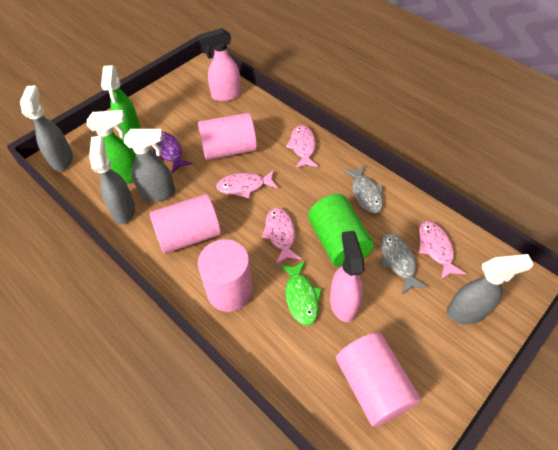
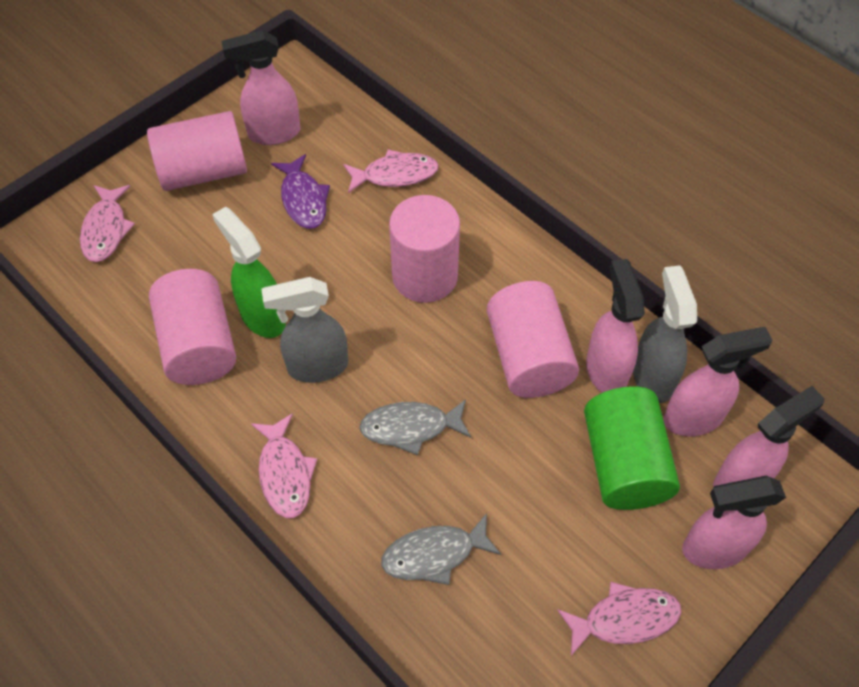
green fish: 1 -> 0
green spray bottle: 2 -> 1
grey spray bottle: 4 -> 2
pink spray bottle: 2 -> 5

